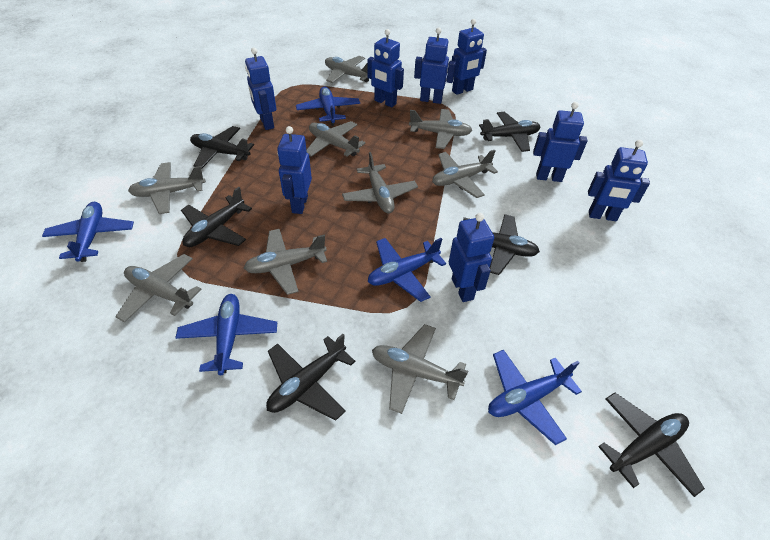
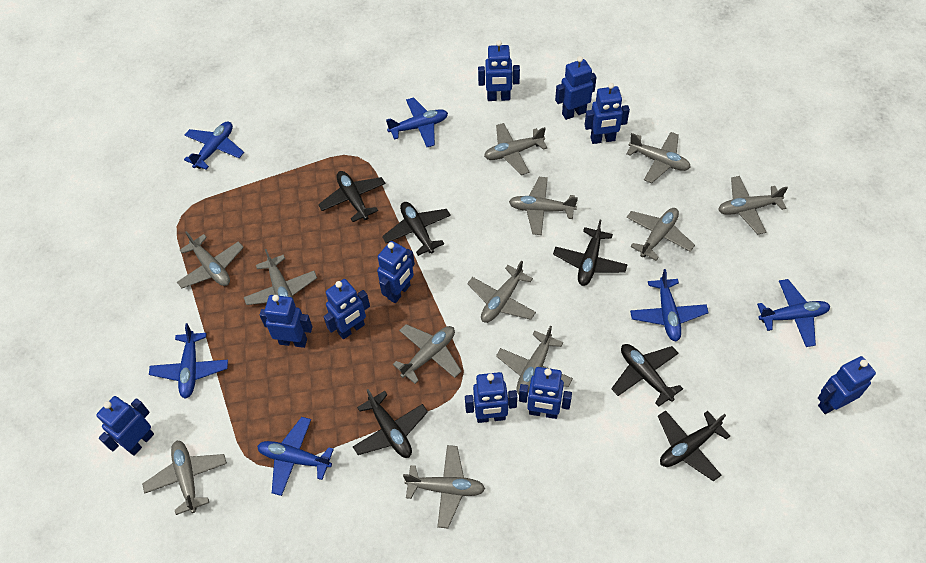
blue plane: 5 -> 6
blue robot: 8 -> 10
grey plane: 9 -> 12

